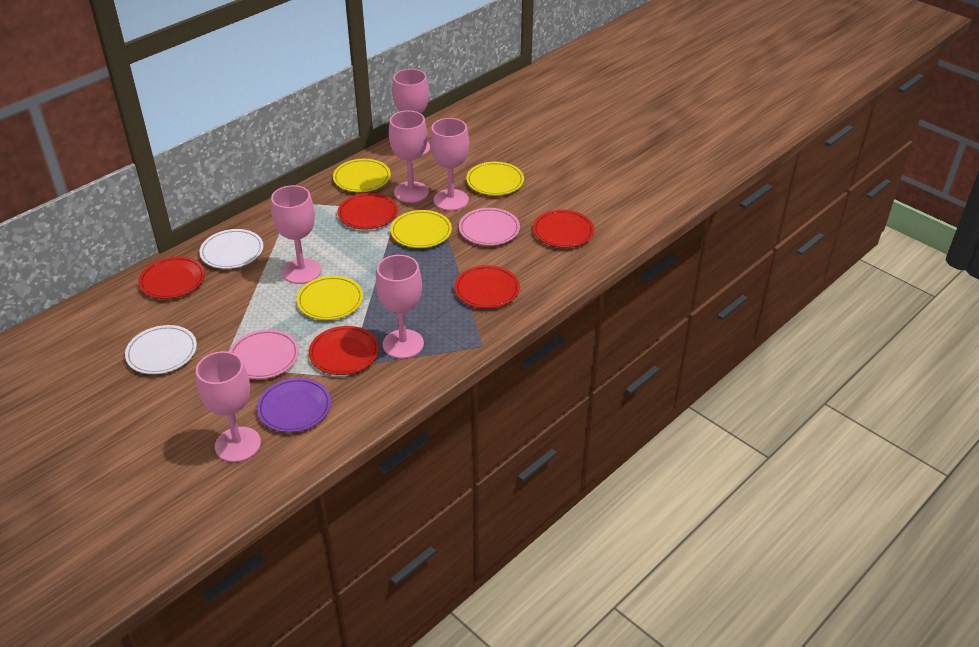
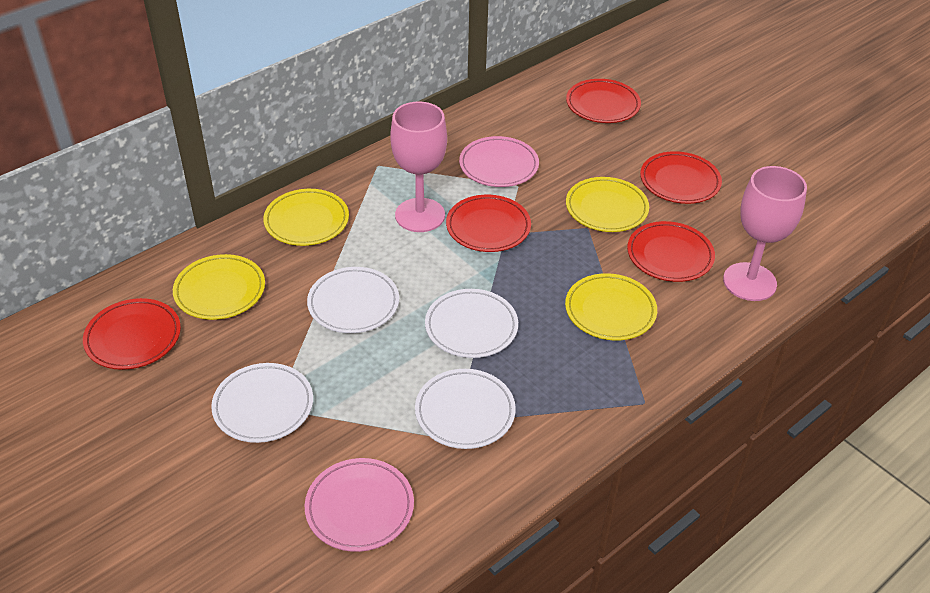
pink goblet: 6 -> 2
purple plate: 1 -> 0
white plate: 2 -> 4

